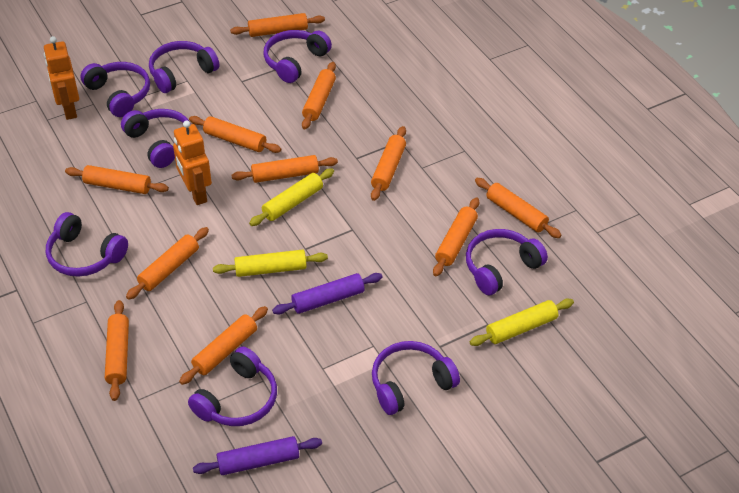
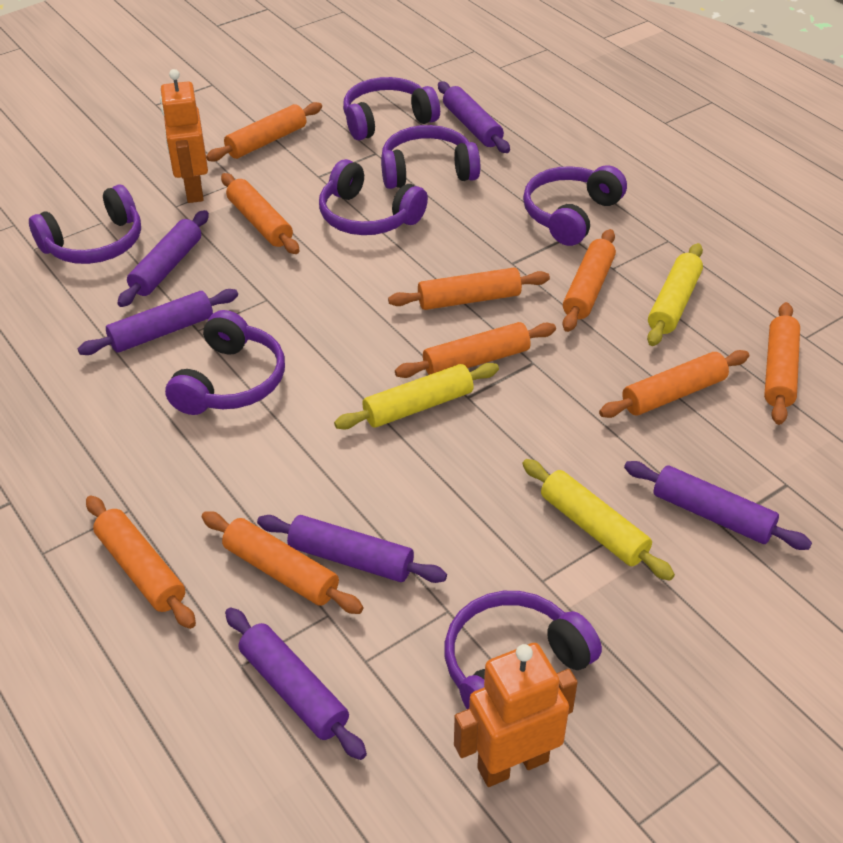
orange rolling pin: 11 -> 9
purple headphones: 8 -> 7
purple rolling pin: 2 -> 6

